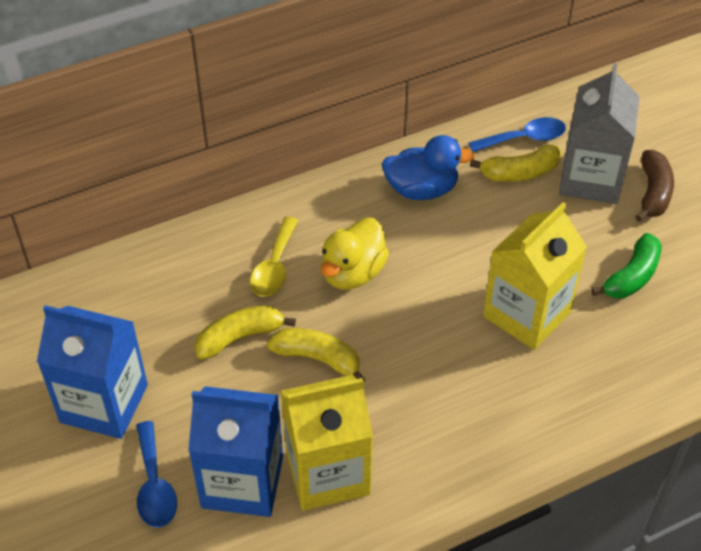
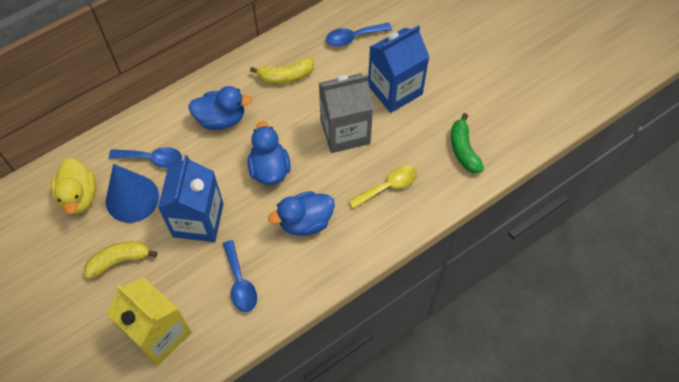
blue cone: 0 -> 1
blue duck: 1 -> 3
blue spoon: 2 -> 3
brown banana: 1 -> 0
yellow banana: 3 -> 2
yellow carton: 2 -> 1

